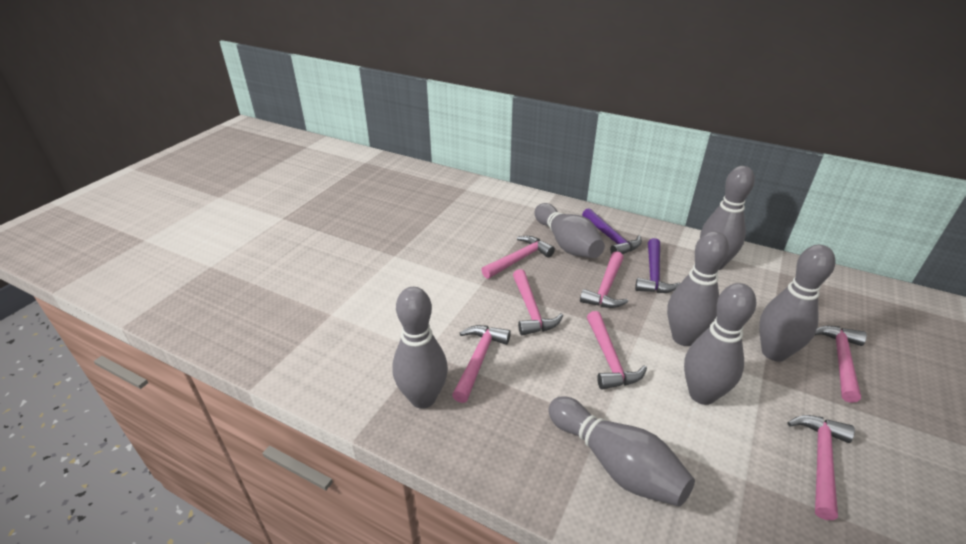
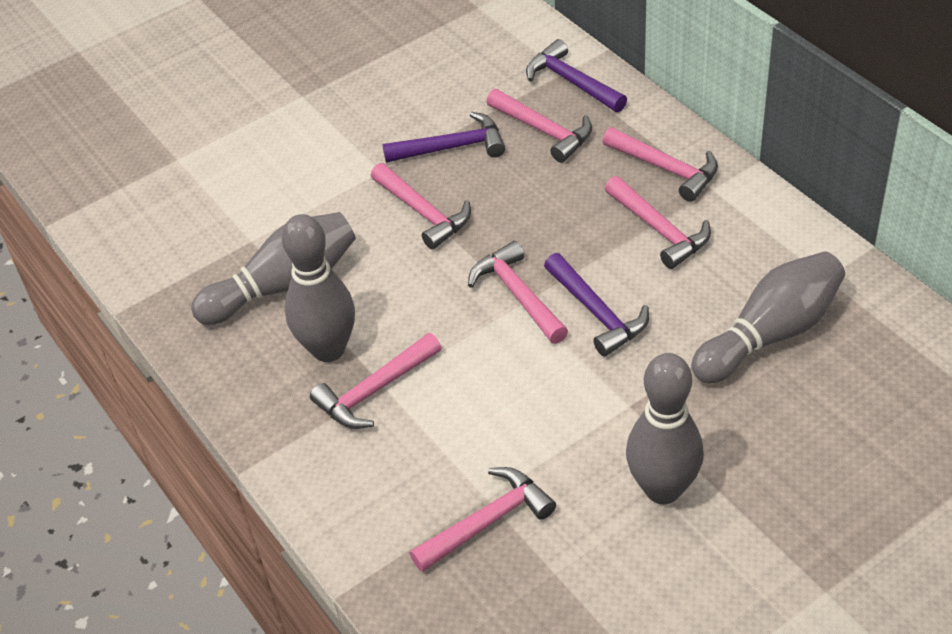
grey bowling pin: 7 -> 4
purple hammer: 2 -> 3

